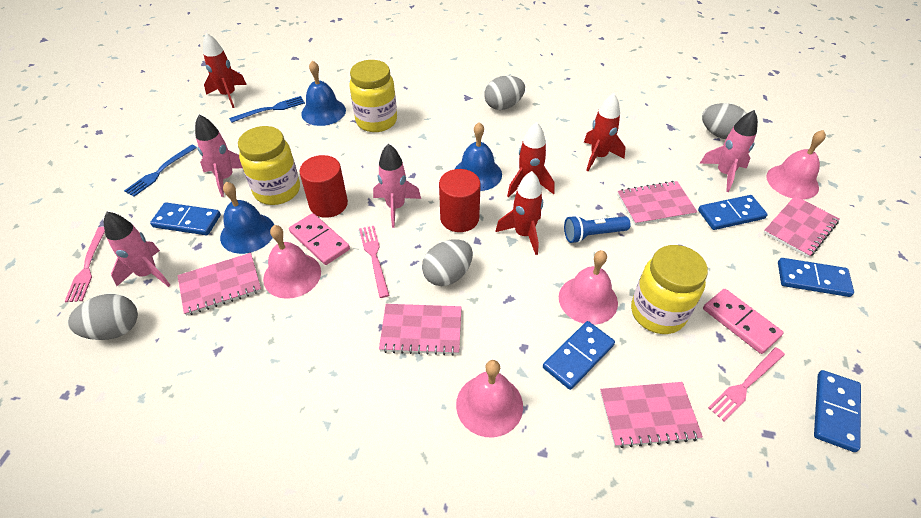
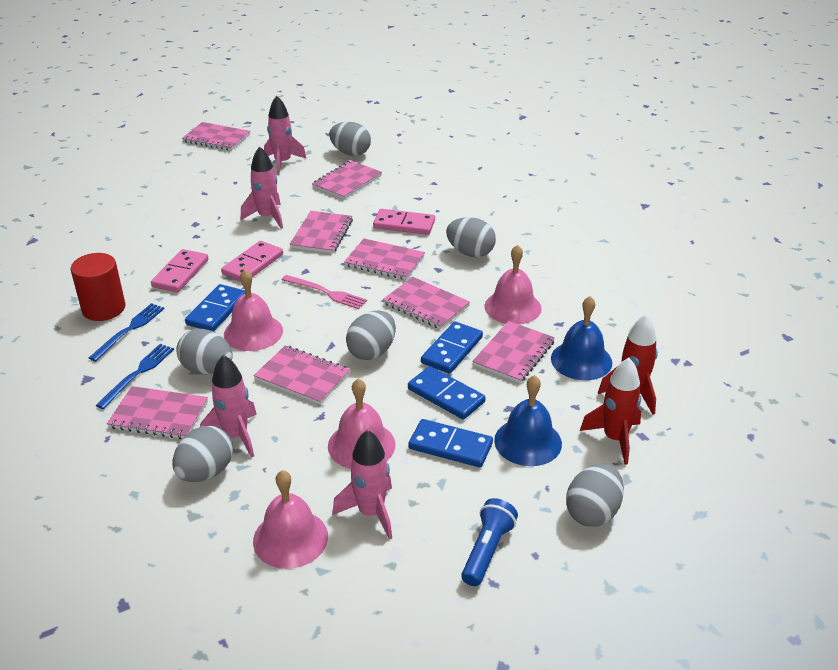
blue bell: 3 -> 2
blue domino: 5 -> 4
grey egg: 4 -> 6
pink domino: 2 -> 3
pink fork: 3 -> 1
pink notebook: 5 -> 8
red cylinder: 2 -> 1
red rocket: 4 -> 2
yellow jar: 3 -> 0

